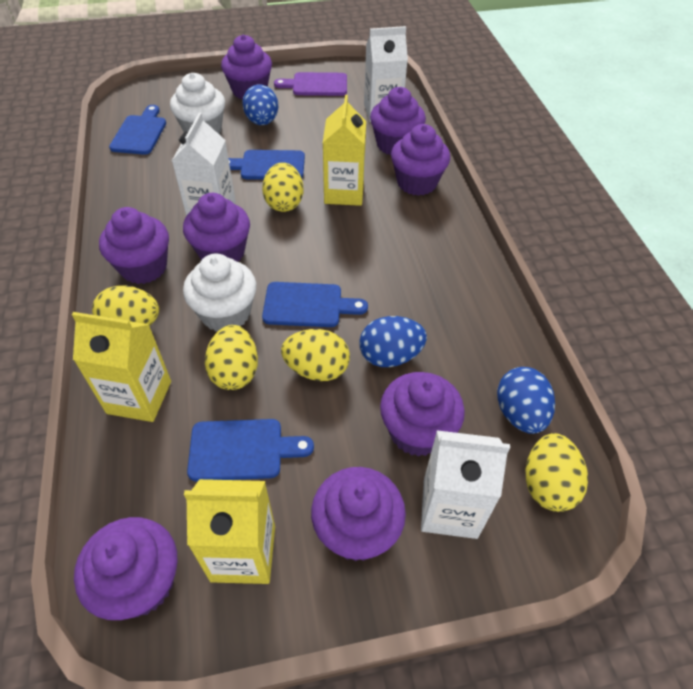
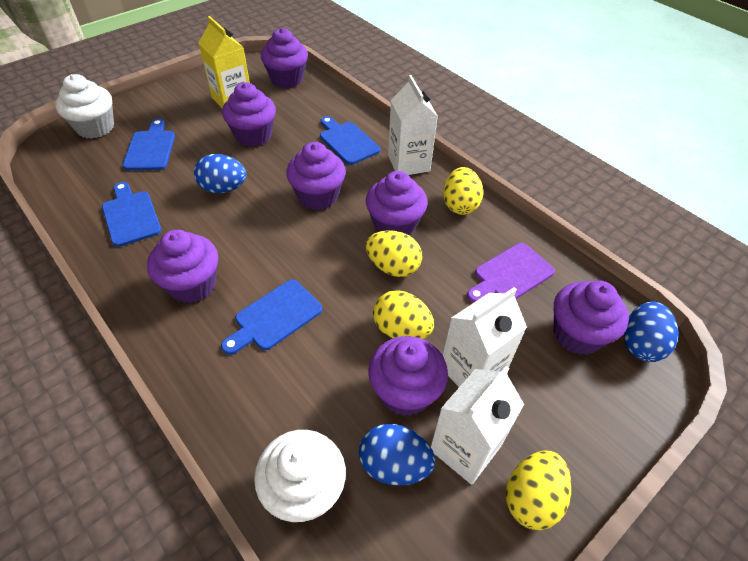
purple cupcake: 8 -> 7
yellow carton: 3 -> 1
yellow egg: 5 -> 4

